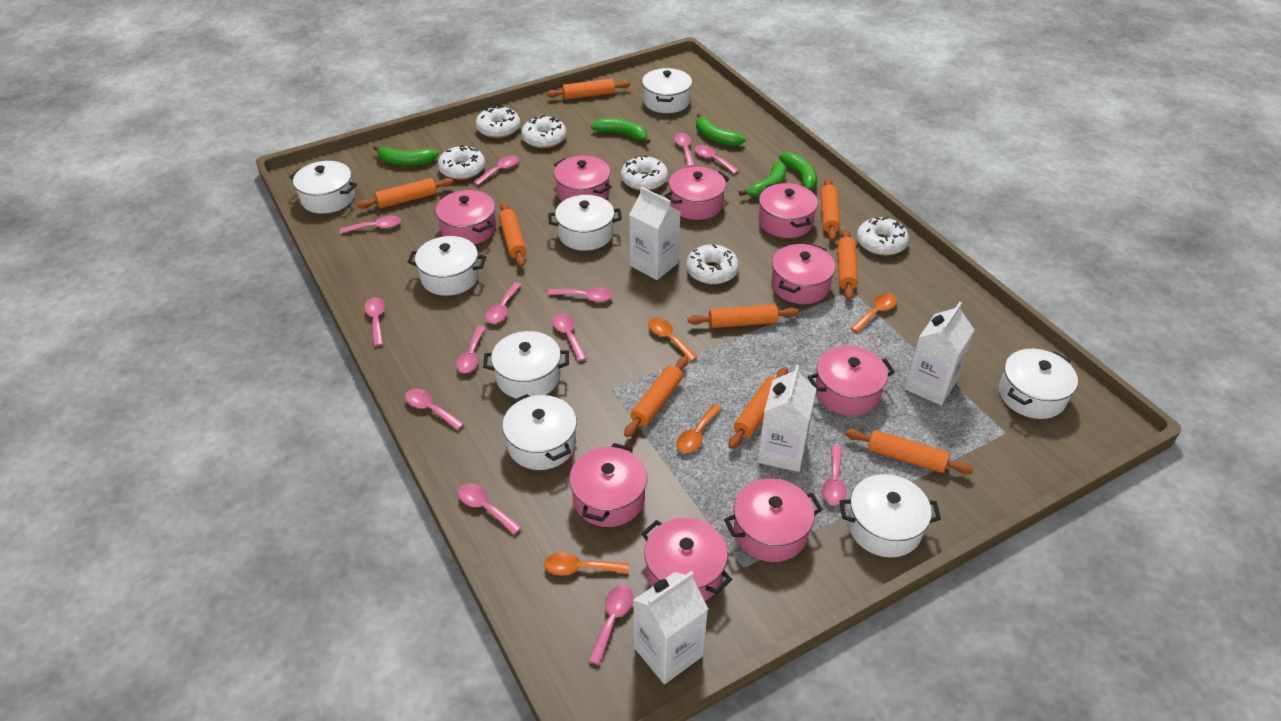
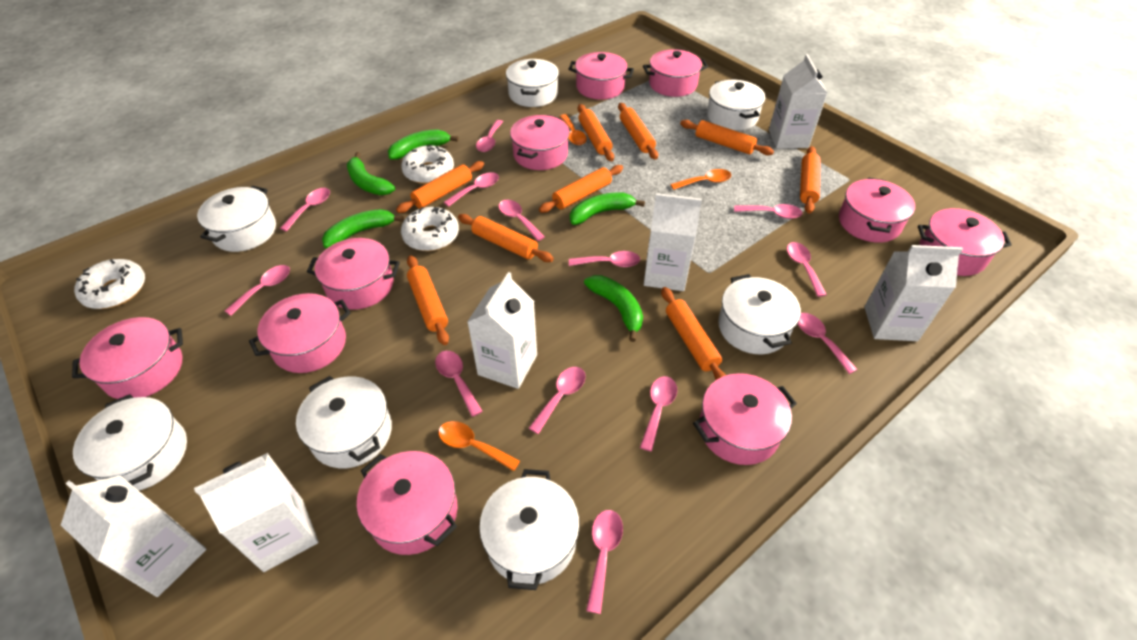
orange spoon: 4 -> 3
pink pot: 9 -> 10
white carton: 4 -> 6
white donut: 6 -> 3
white pot: 8 -> 7

